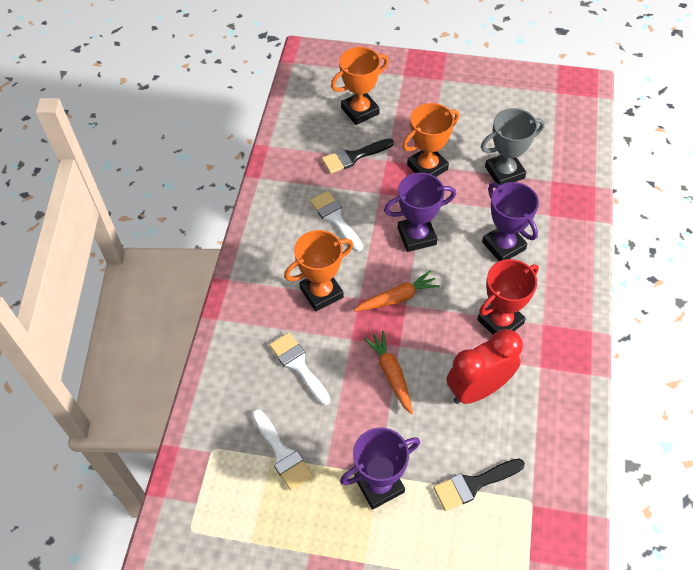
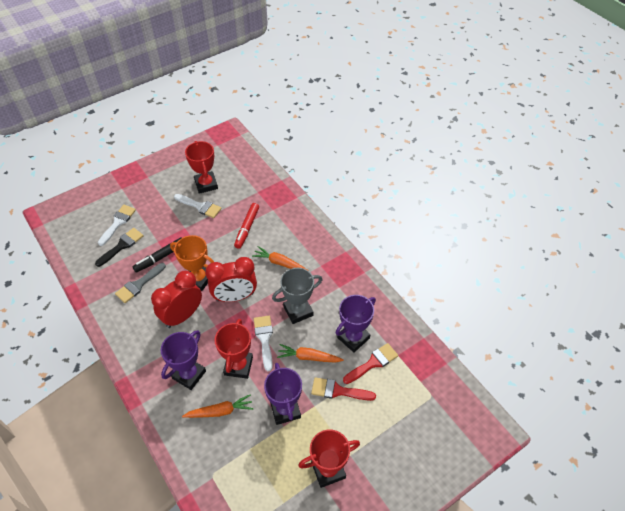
black brush: 2 -> 1
black marker: 0 -> 1
grey brush: 0 -> 1
orange carrot: 2 -> 3
orange trophy: 3 -> 1
red brush: 0 -> 2
red clock: 1 -> 2
red marker: 0 -> 1
red trophy: 1 -> 3

